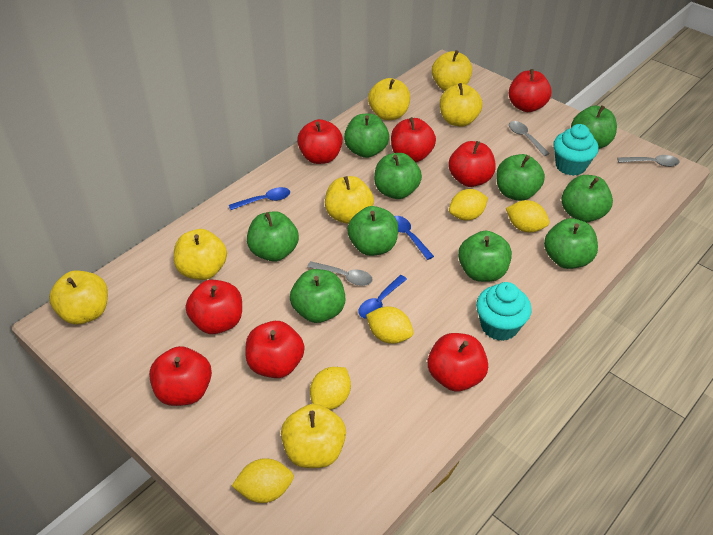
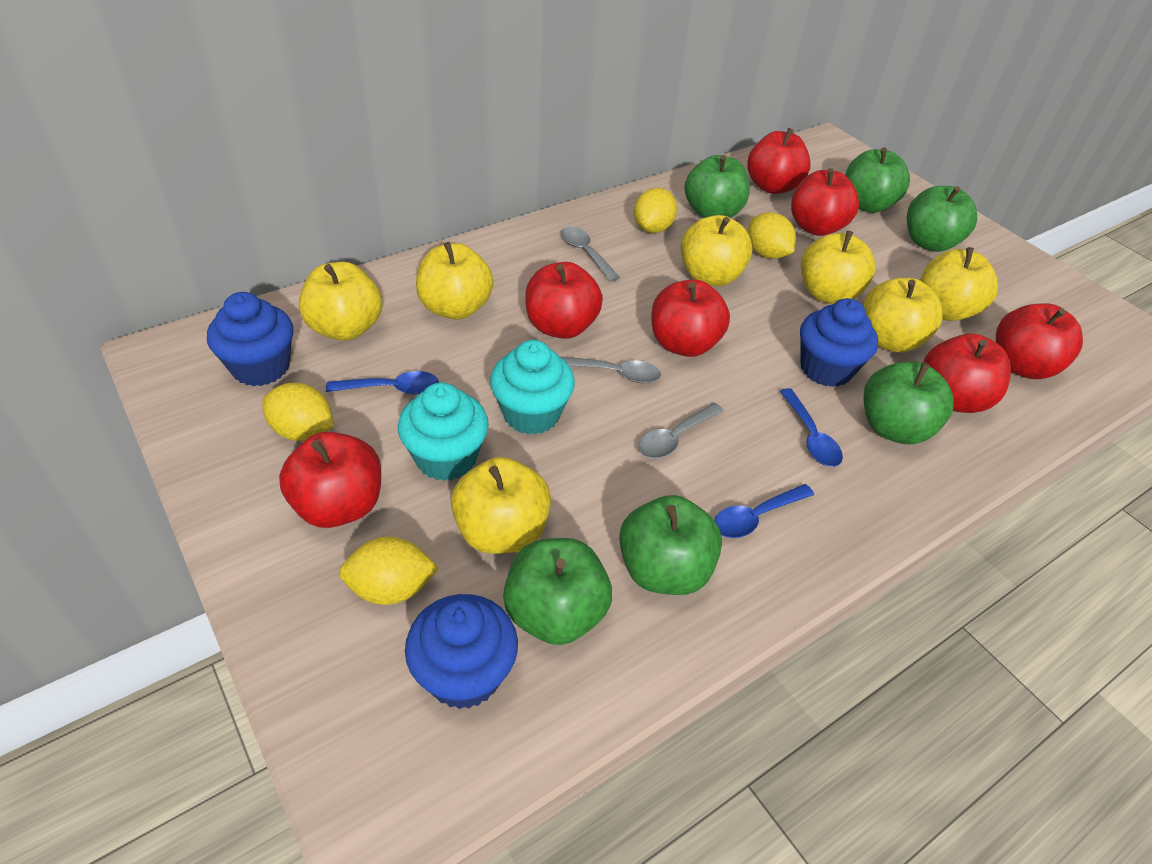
blue cupcake: 0 -> 3
green apple: 10 -> 6
red apple: 8 -> 7
yellow lemon: 5 -> 4

